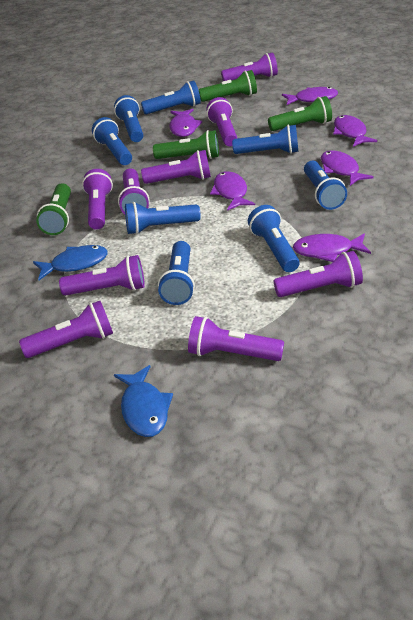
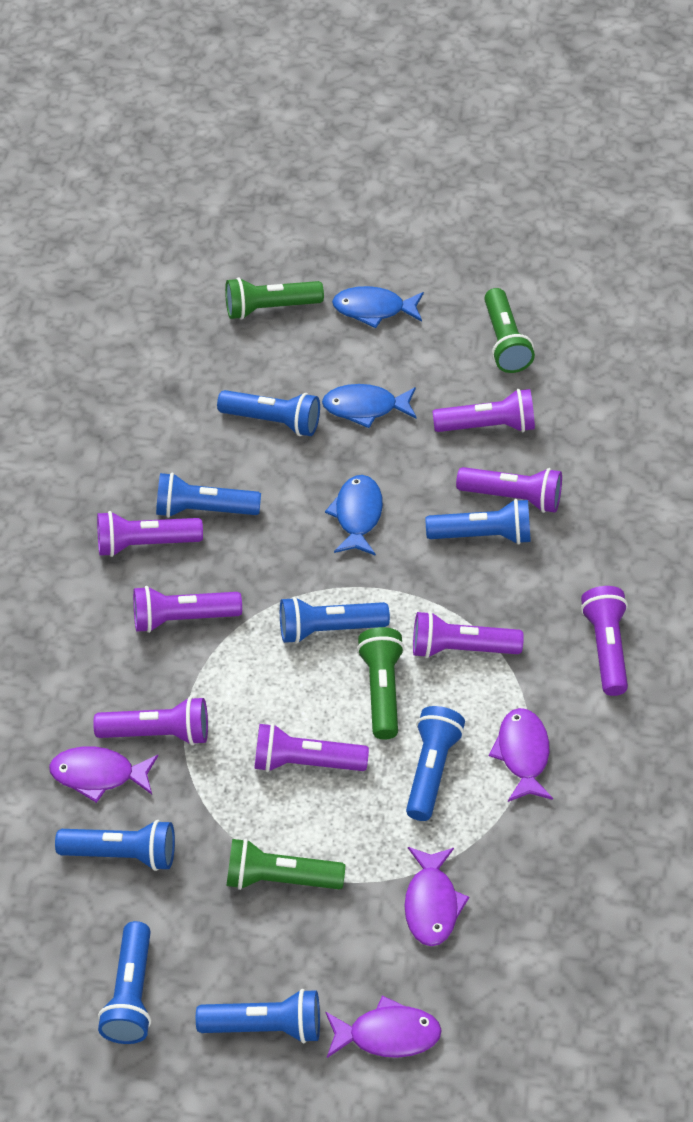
blue fish: 2 -> 3
purple fish: 6 -> 4
purple flashlight: 9 -> 8

